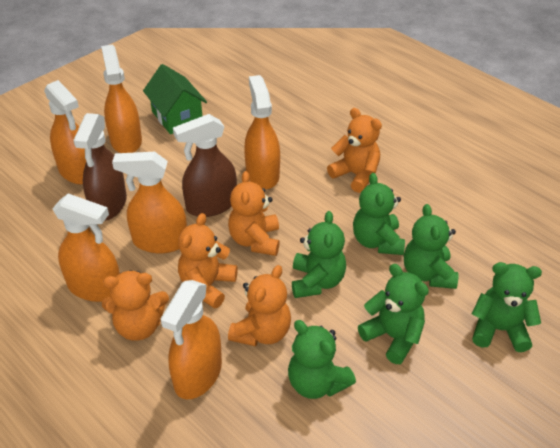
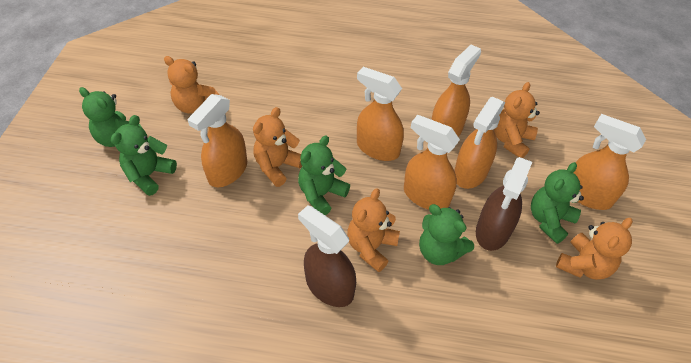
green house: 1 -> 0
green teddy bear: 6 -> 5

